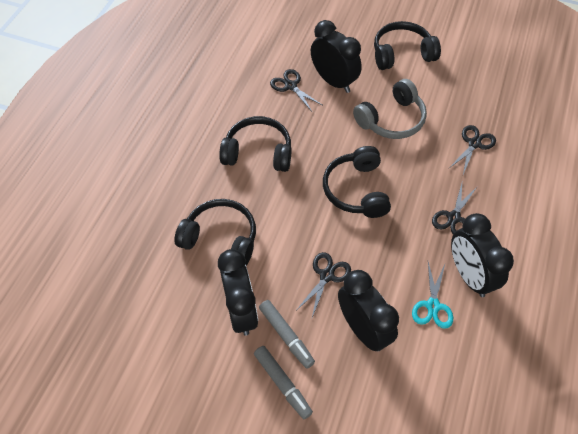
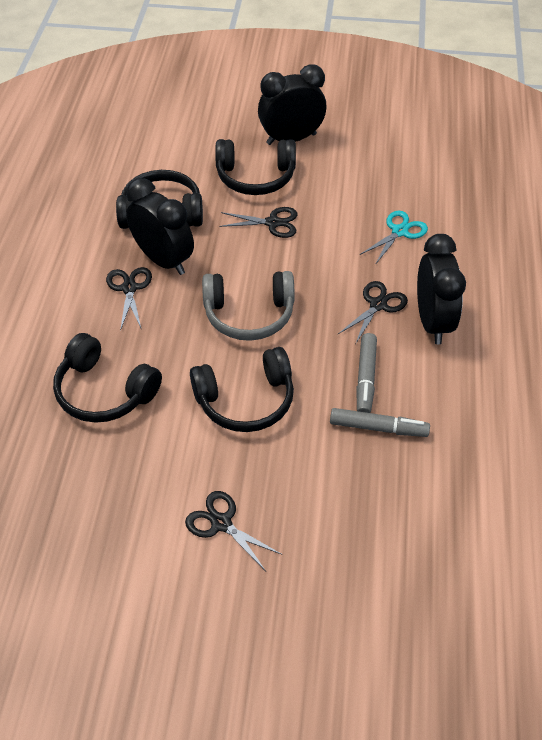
black clock: 4 -> 3

